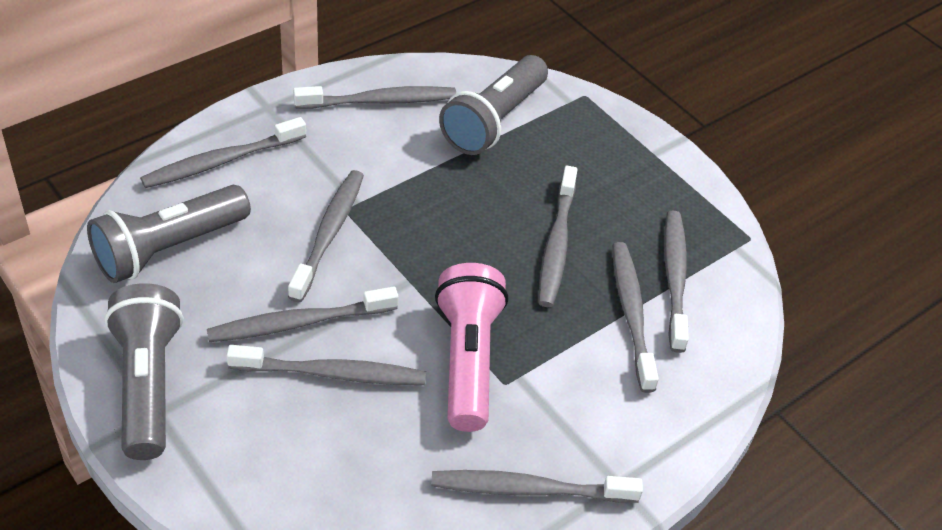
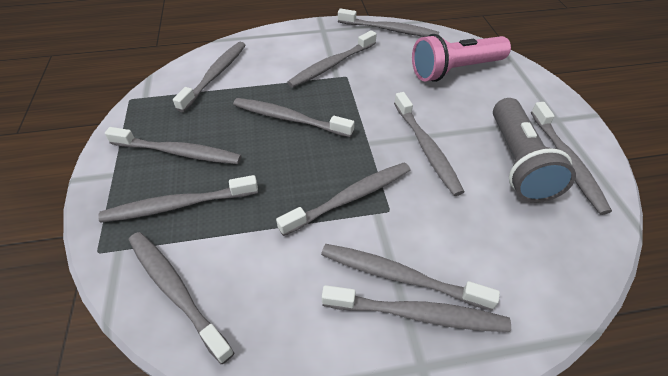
grey flashlight: 3 -> 1
grey toothbrush: 9 -> 12

